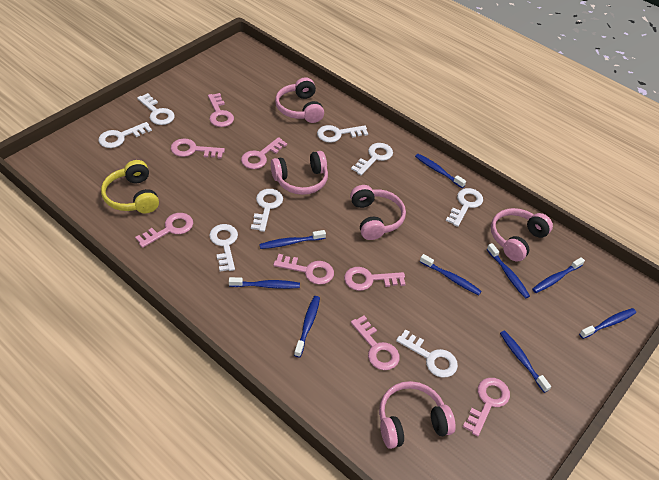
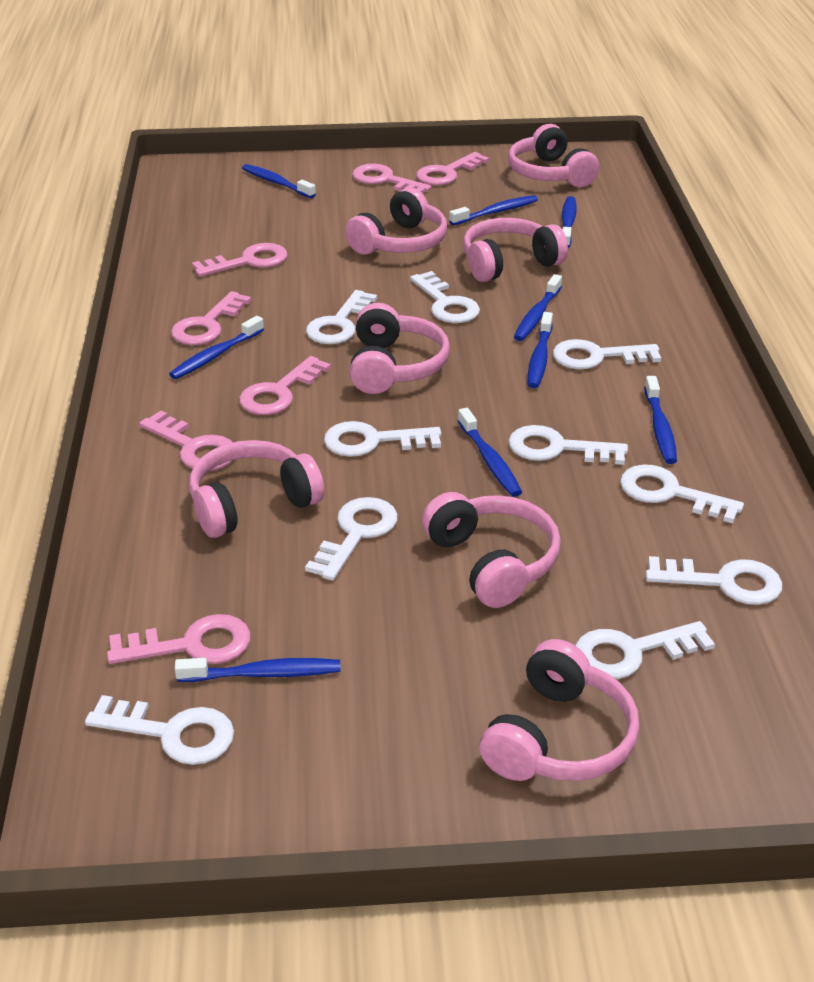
pink headphones: 5 -> 7
pink key: 8 -> 7
white key: 8 -> 10
yellow headphones: 1 -> 0

